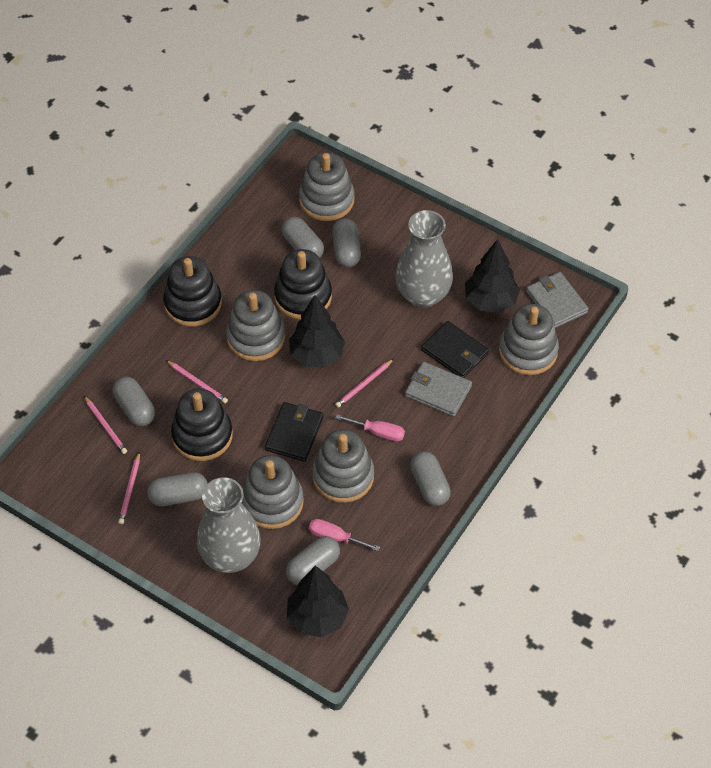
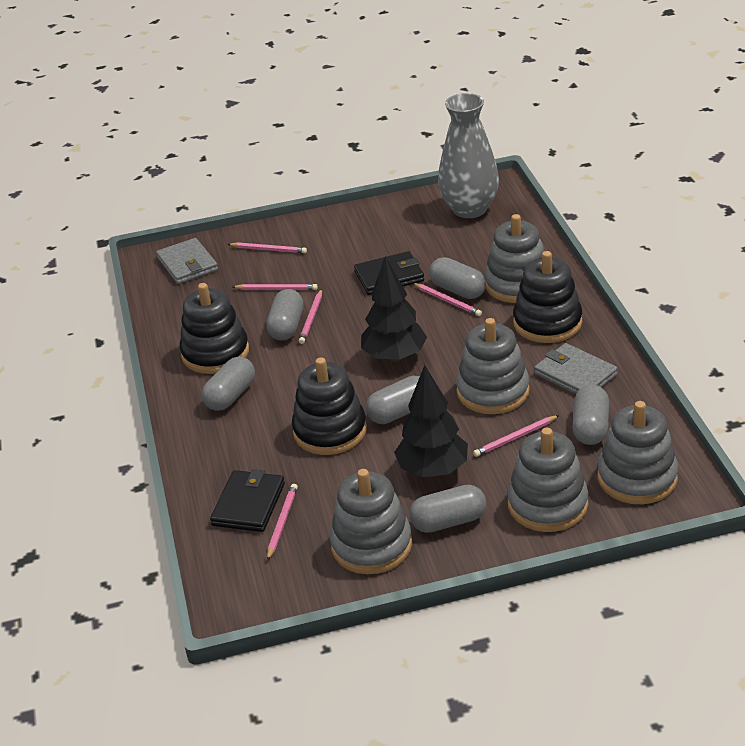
black tree: 3 -> 2
grey vase: 2 -> 1
pink pencil: 4 -> 6
pink screwdriver: 2 -> 0

